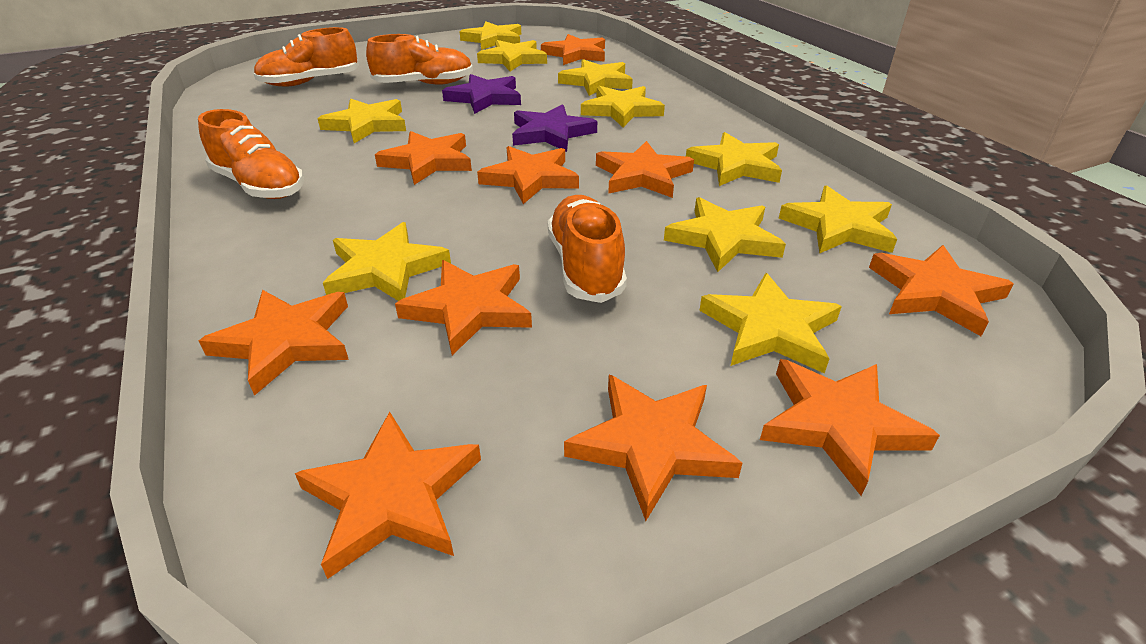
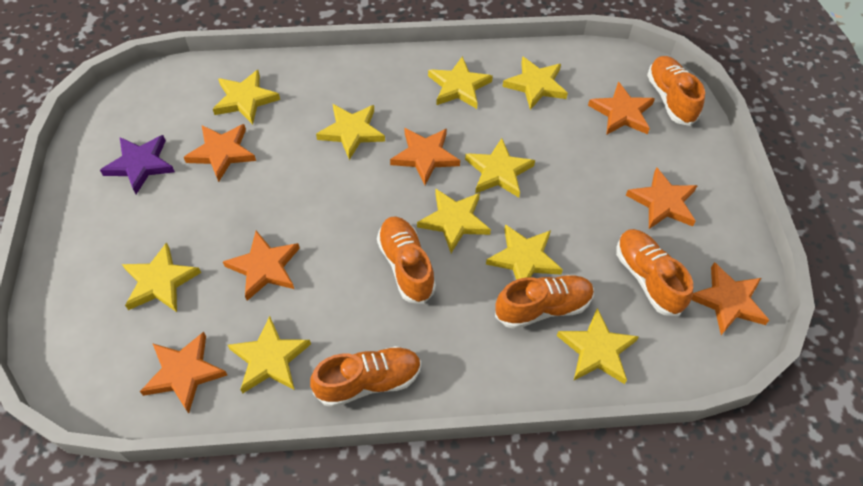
orange shoe: 4 -> 5
orange star: 10 -> 7
purple star: 2 -> 1

